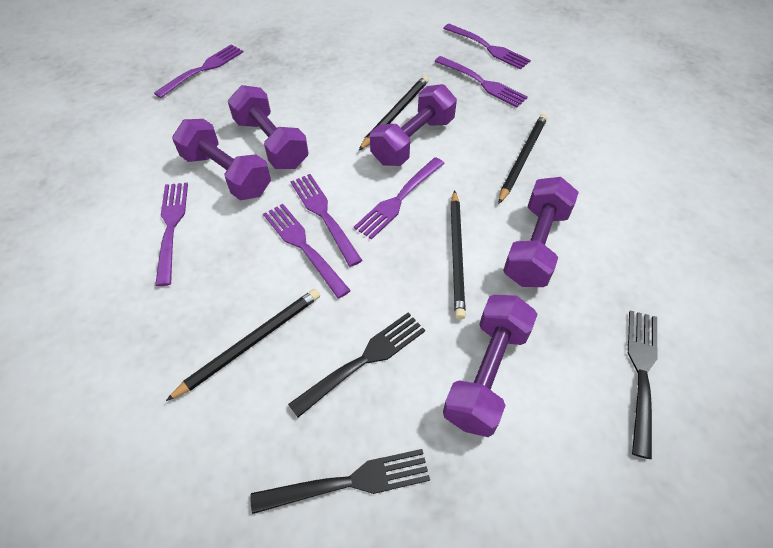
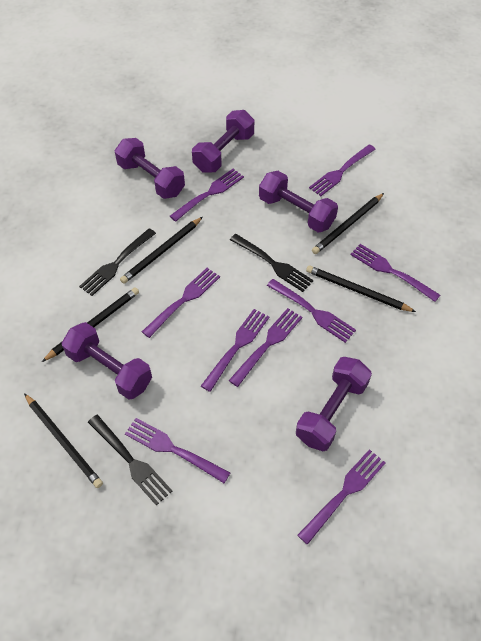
black pencil: 4 -> 5
purple fork: 7 -> 9

